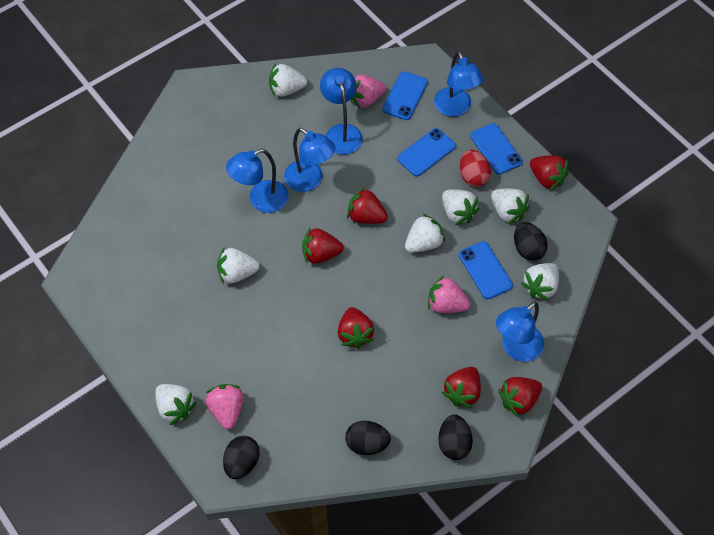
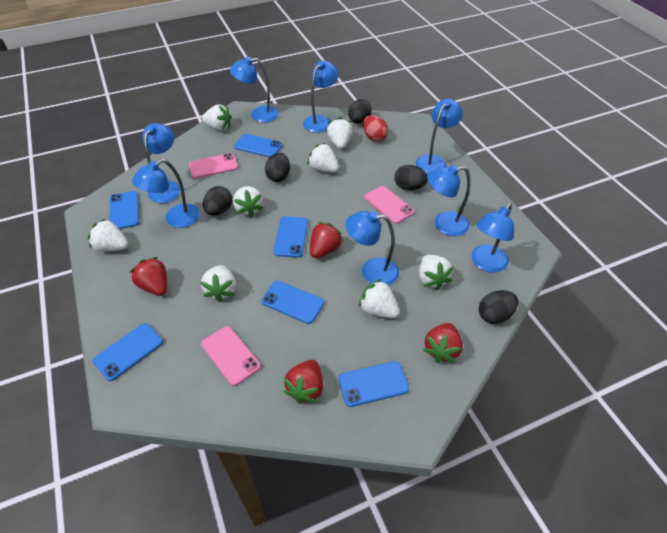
black egg: 4 -> 5
blue lamp: 5 -> 8
blue phone: 4 -> 6
pink phone: 0 -> 3
pink strawberry: 3 -> 0
red strawberry: 6 -> 4
white strawberry: 7 -> 8

